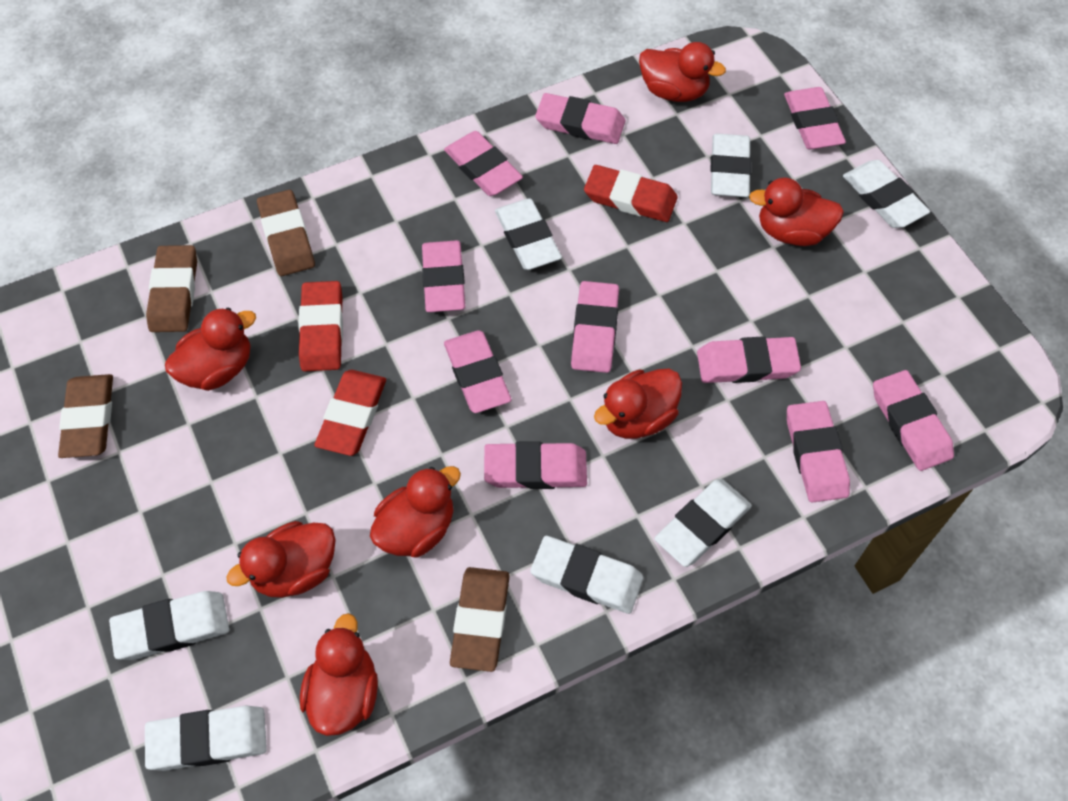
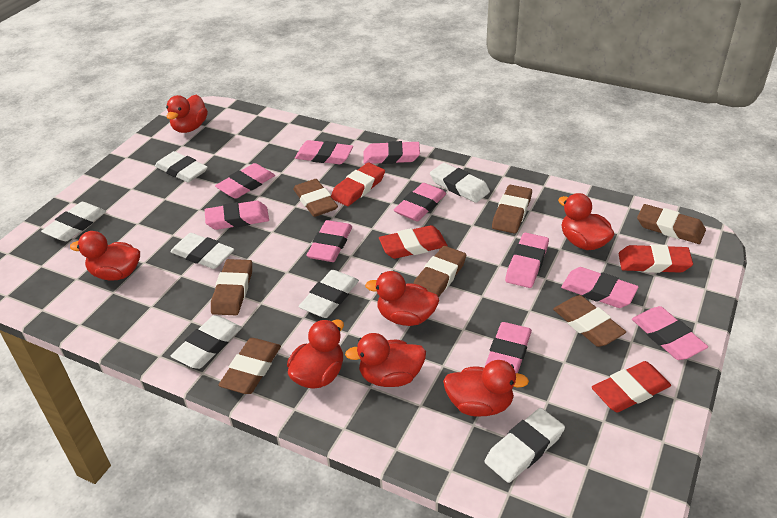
brown eraser: 4 -> 7
red eraser: 3 -> 4

